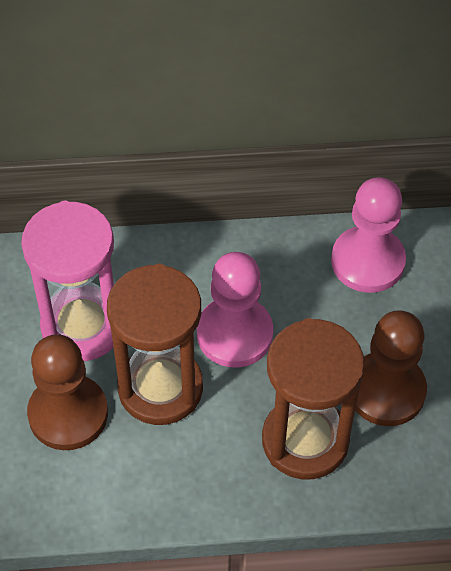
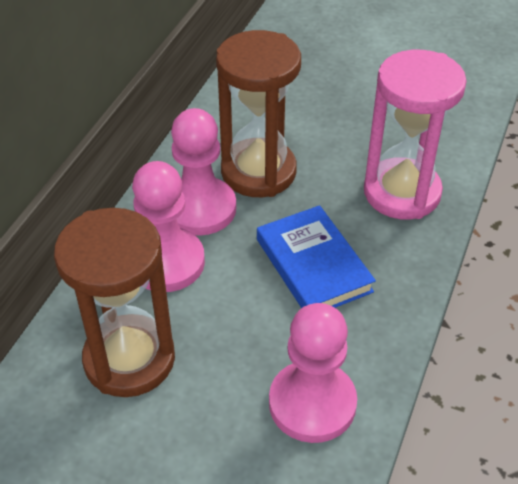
blue book: 0 -> 1
brown pawn: 2 -> 0
pink pawn: 2 -> 3

